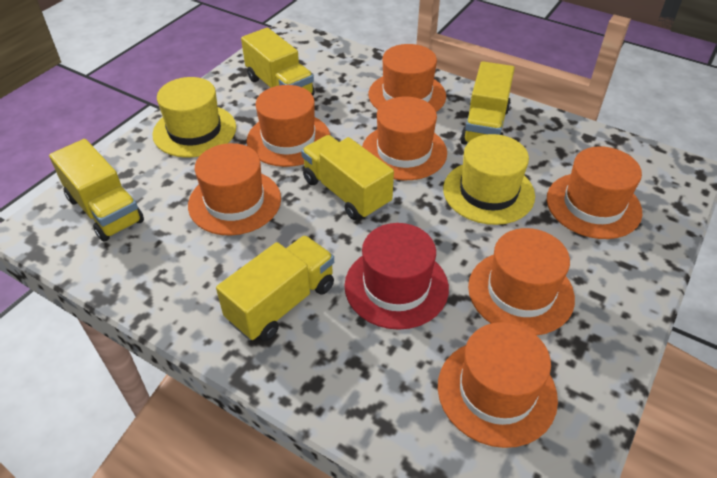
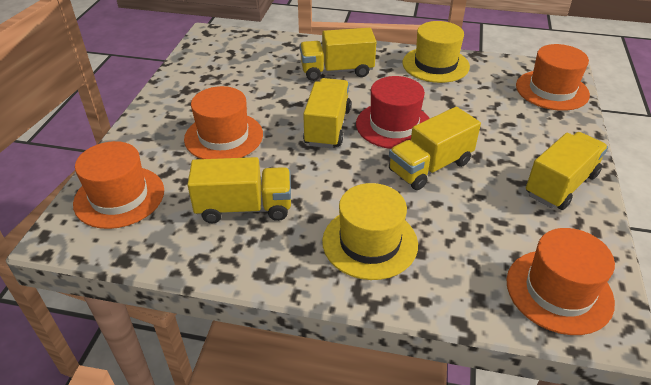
orange hat: 7 -> 4

